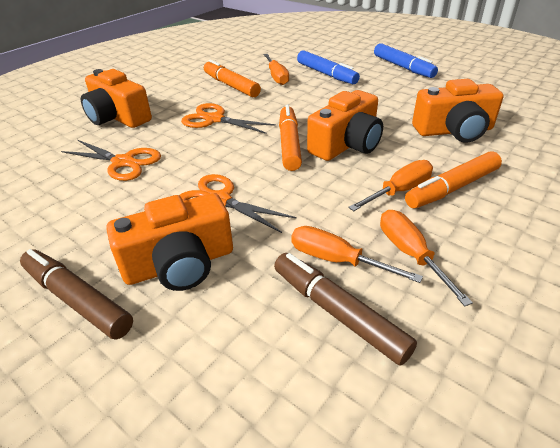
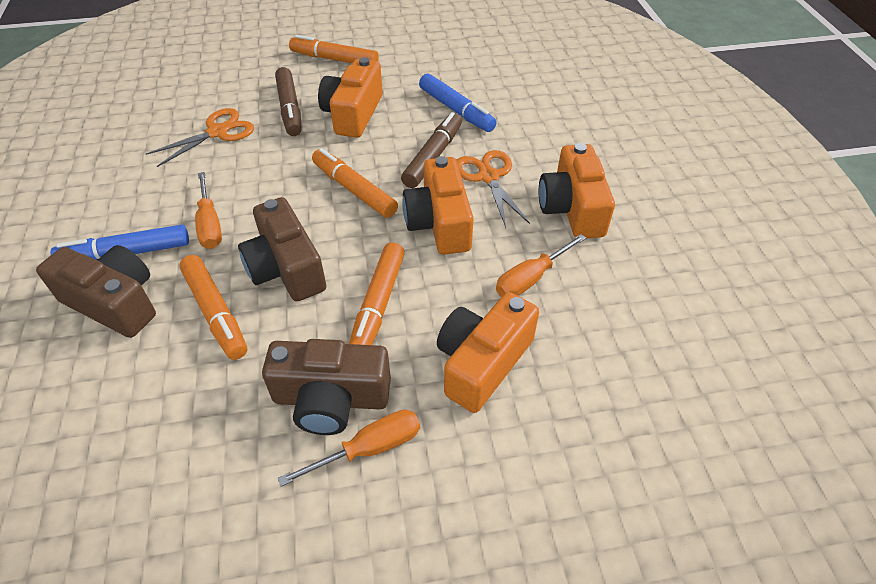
brown camera: 0 -> 3
orange marker: 3 -> 4
orange scissors: 3 -> 2
orange screwdriver: 4 -> 3

